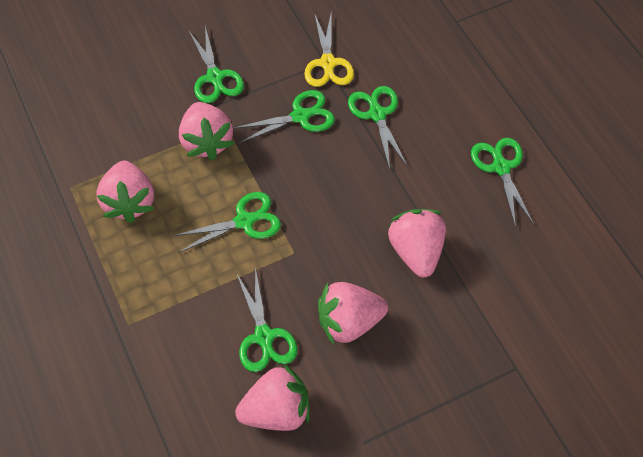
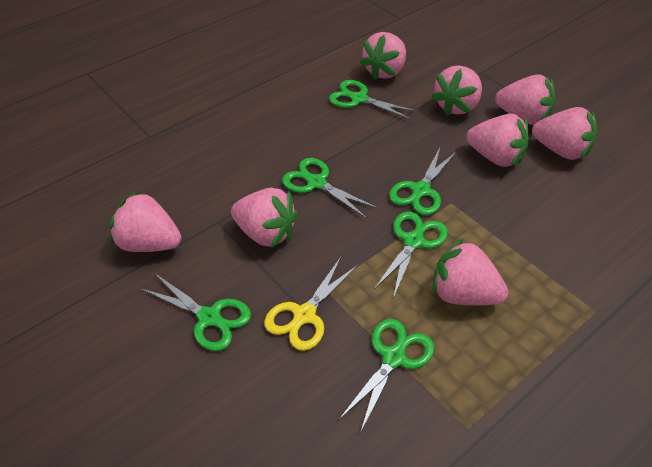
pink strawberry: 5 -> 8

